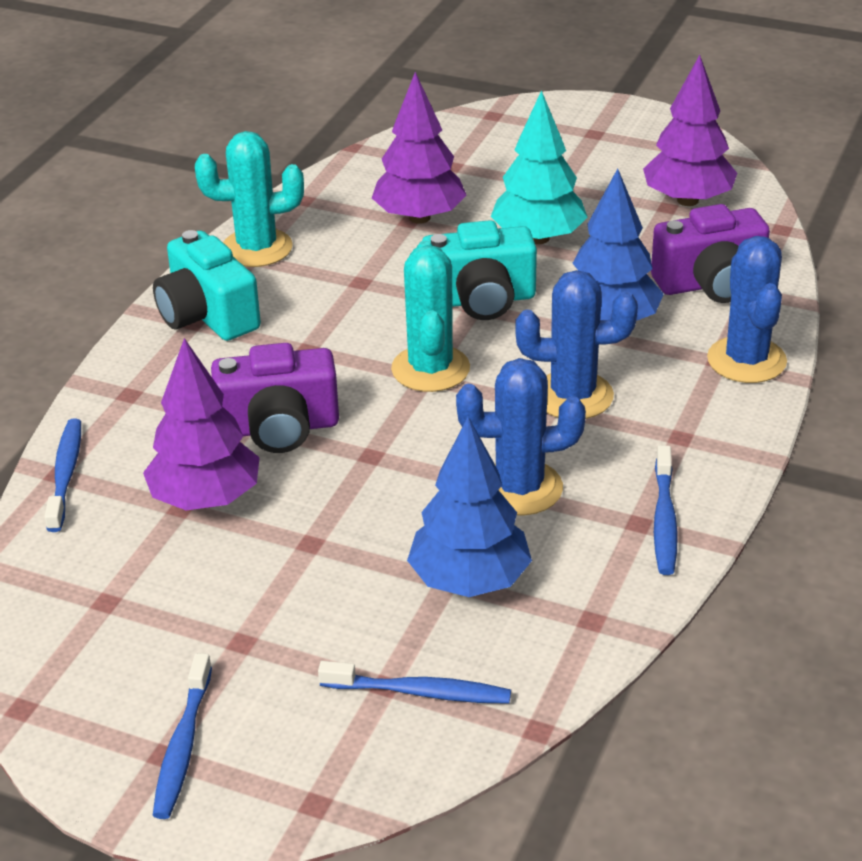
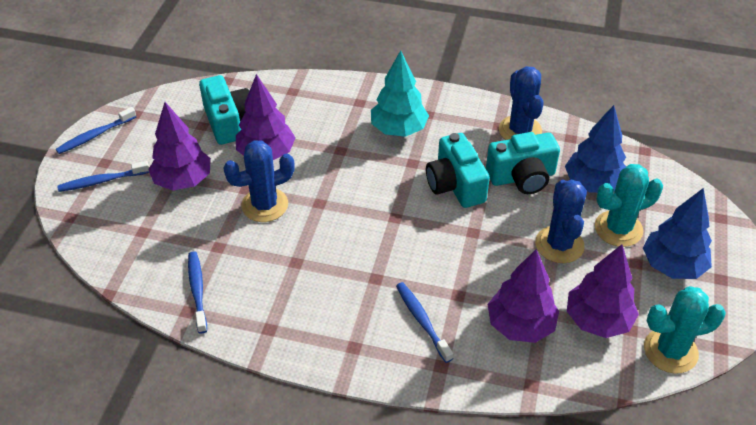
purple camera: 2 -> 0
purple tree: 3 -> 4
turquoise camera: 2 -> 3

